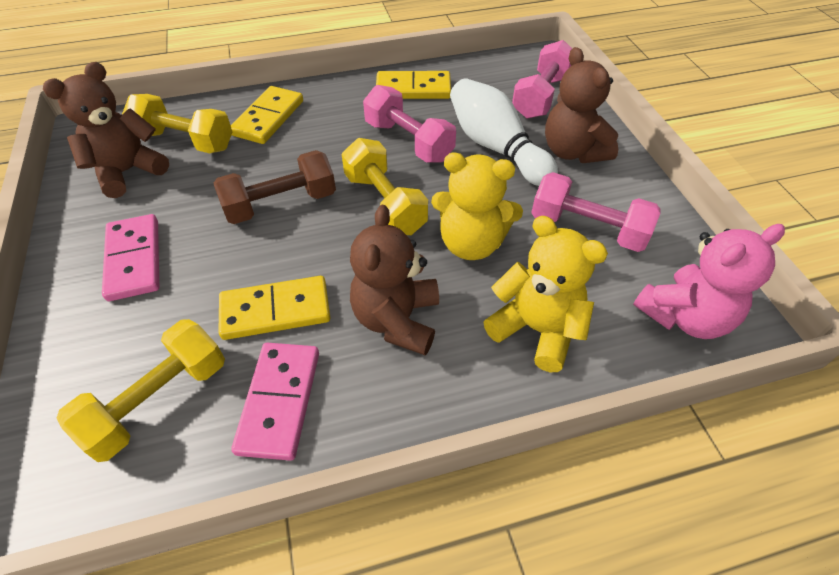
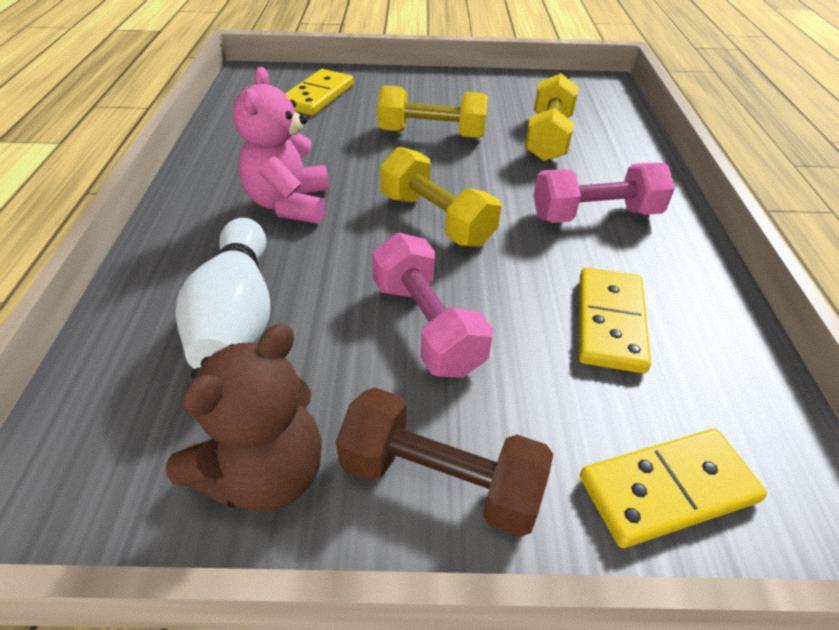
brown teddy bear: 3 -> 1
pink domino: 2 -> 0
pink dumbbell: 3 -> 2
yellow teddy bear: 2 -> 0

